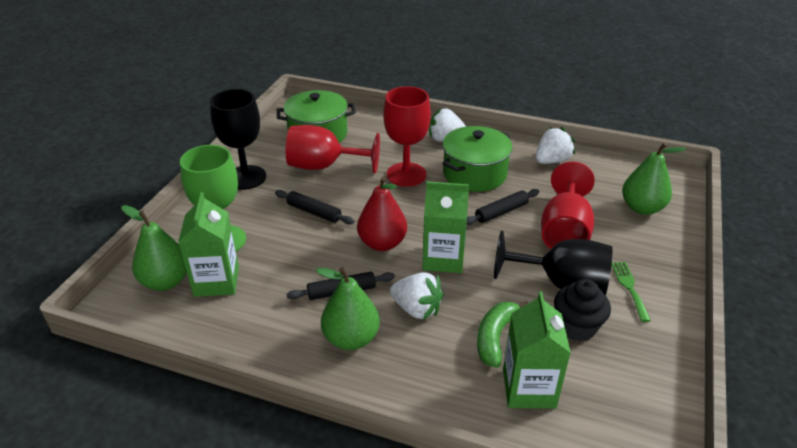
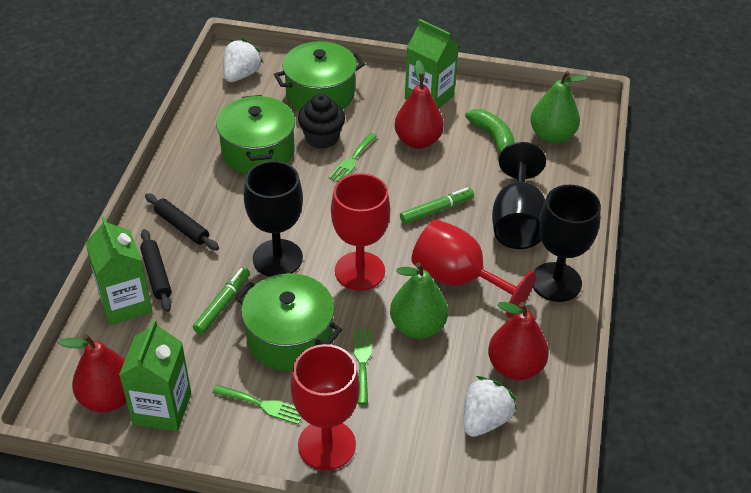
black goblet: 2 -> 3
black rolling pin: 3 -> 2
green fork: 1 -> 3
green goblet: 1 -> 0
green marker: 0 -> 2
green pear: 3 -> 2
green pot: 2 -> 3
red pear: 1 -> 3
white strawberry: 3 -> 2

